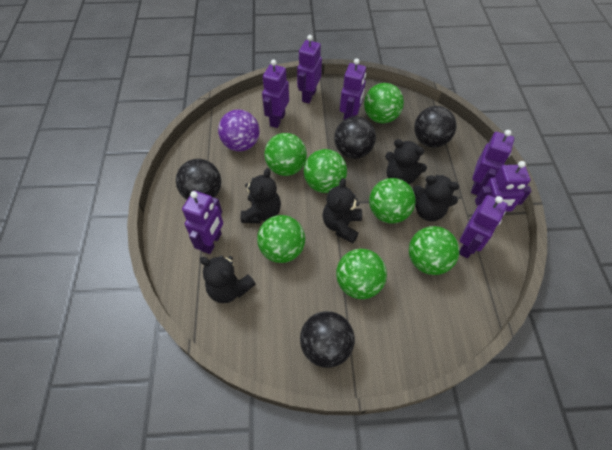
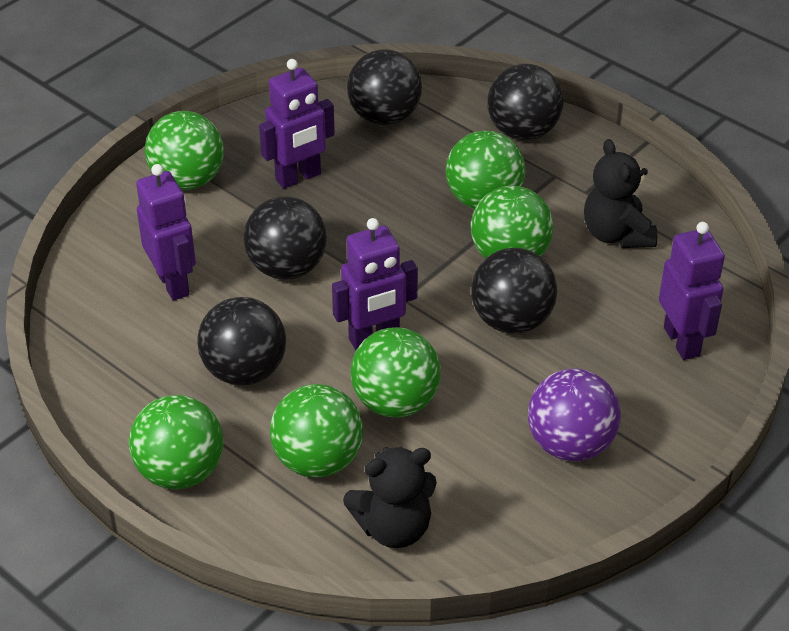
black ball: 4 -> 5
black teddy bear: 5 -> 2
green ball: 7 -> 6
purple robot: 7 -> 4

